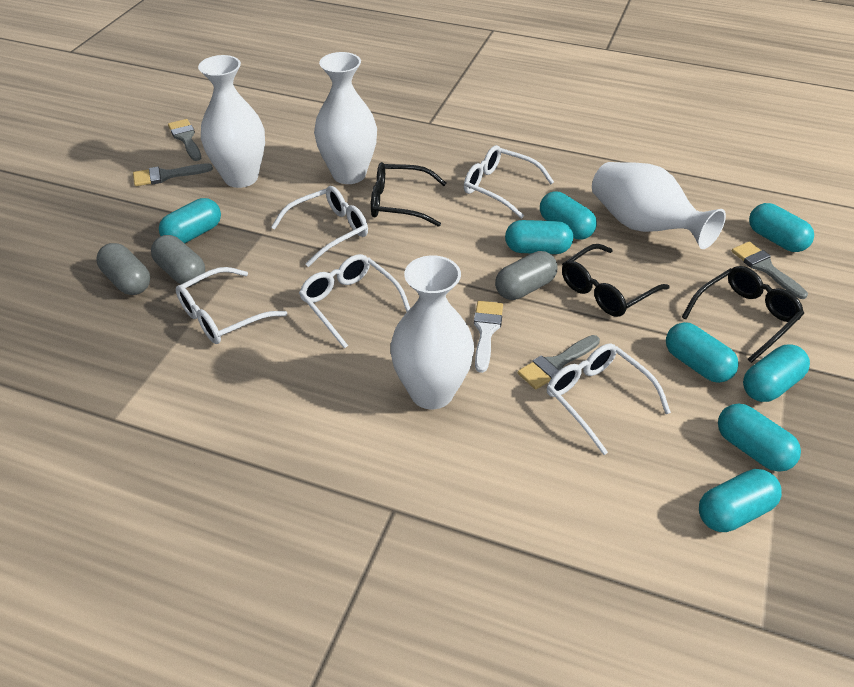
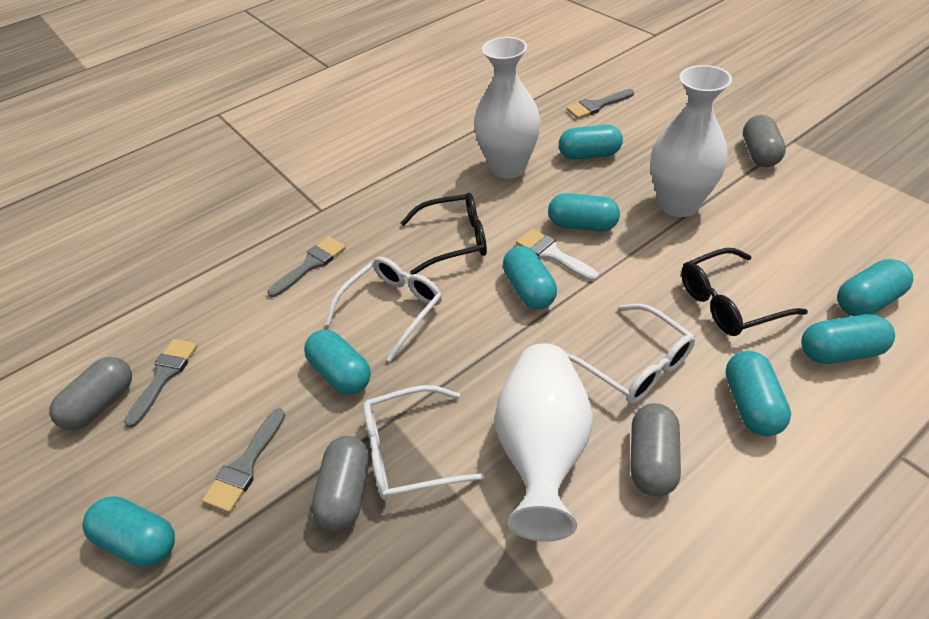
black glasses: 3 -> 2
grey capsule: 3 -> 4
white glasses: 5 -> 3
white vase: 4 -> 3

